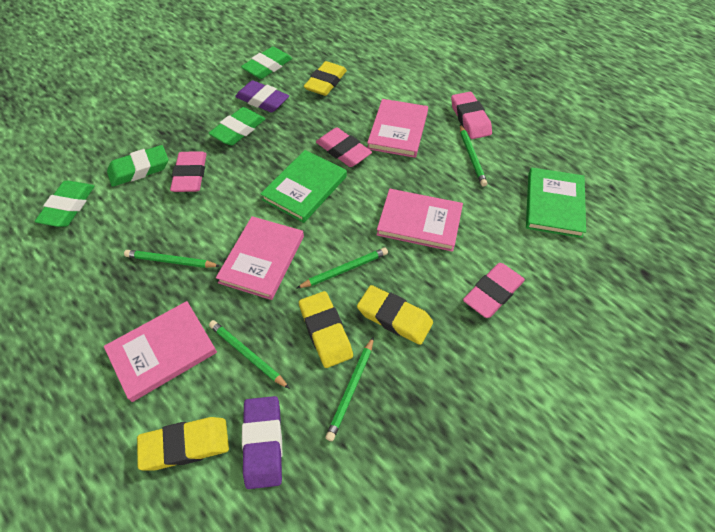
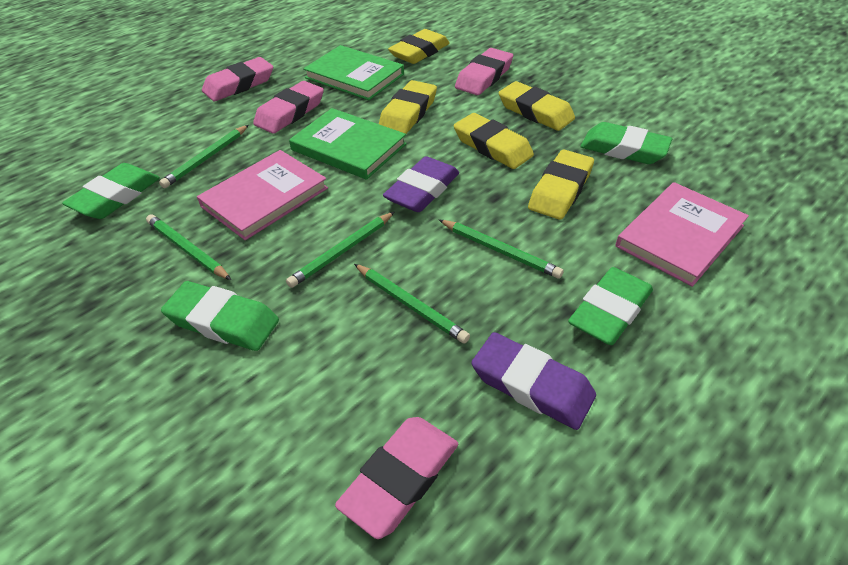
pink book: 4 -> 2
yellow eraser: 4 -> 5

